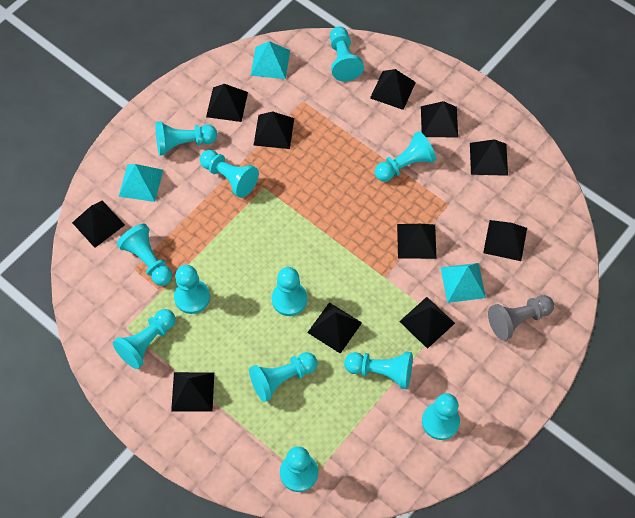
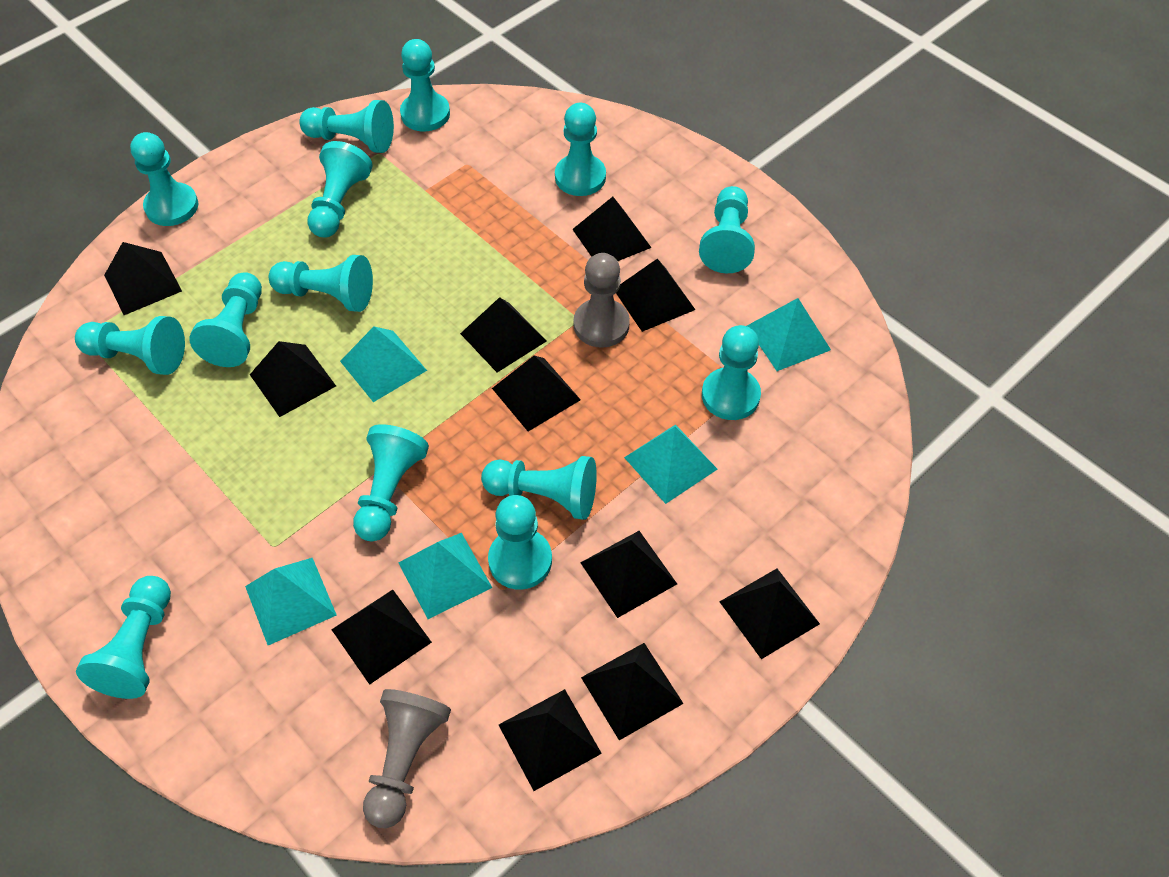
grey pawn: 1 -> 2
turquoise pawn: 12 -> 14
turquoise pyramid: 3 -> 5

